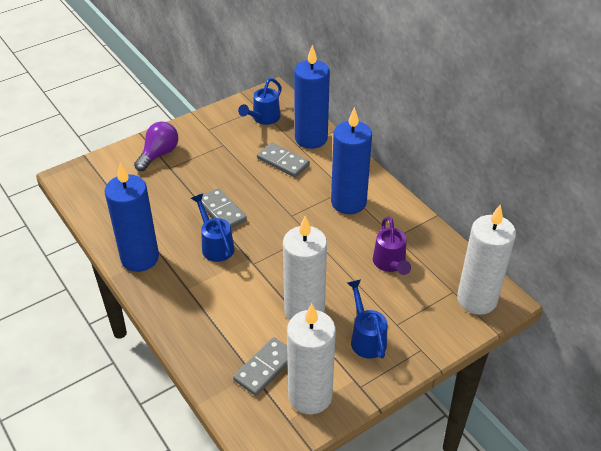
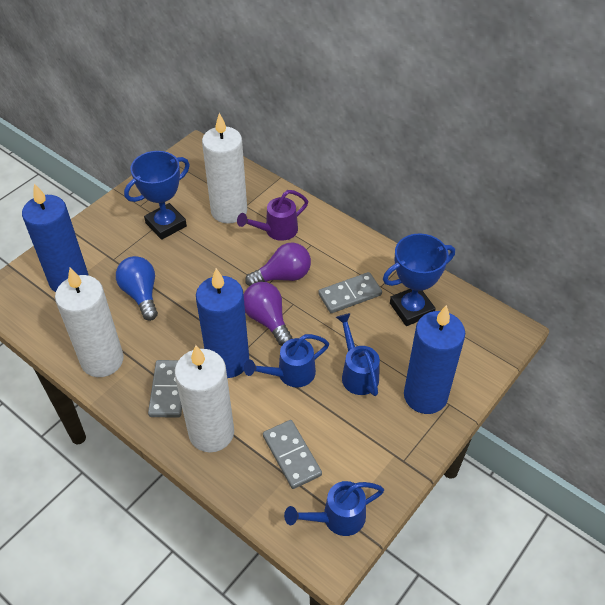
blue light bulb: 0 -> 1
blue trophy: 0 -> 2
purple light bulb: 1 -> 2

